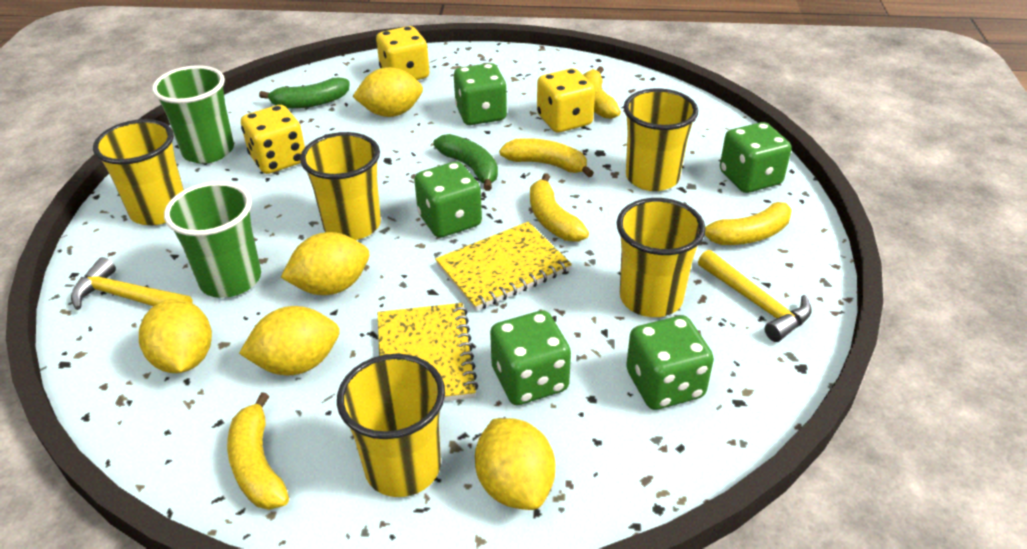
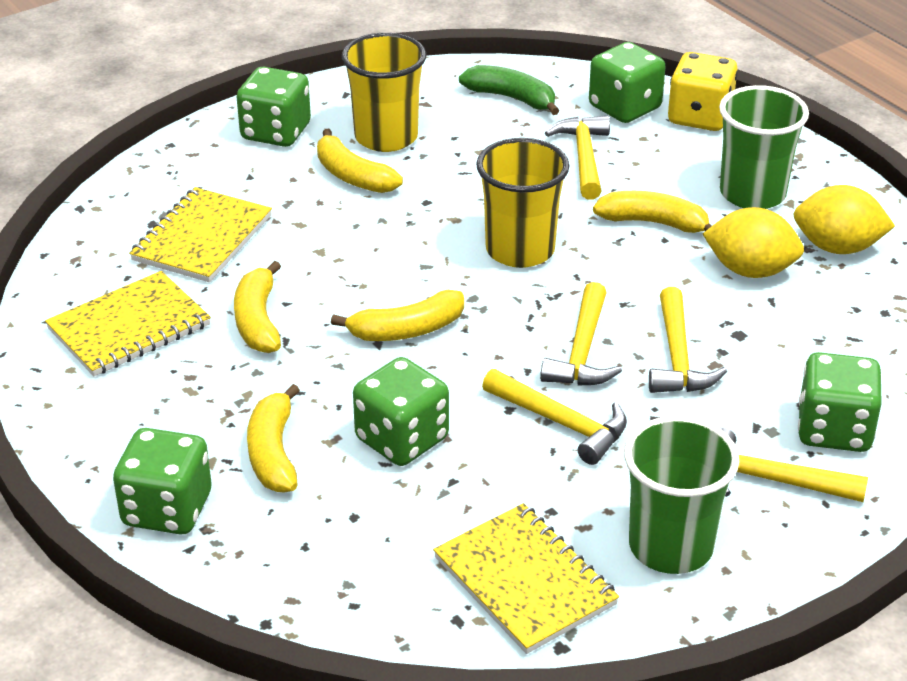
green banana: 2 -> 1
yellow cup: 5 -> 2
yellow dice: 3 -> 1
yellow hammer: 2 -> 5
yellow lemon: 5 -> 2
yellow notebook: 2 -> 3

